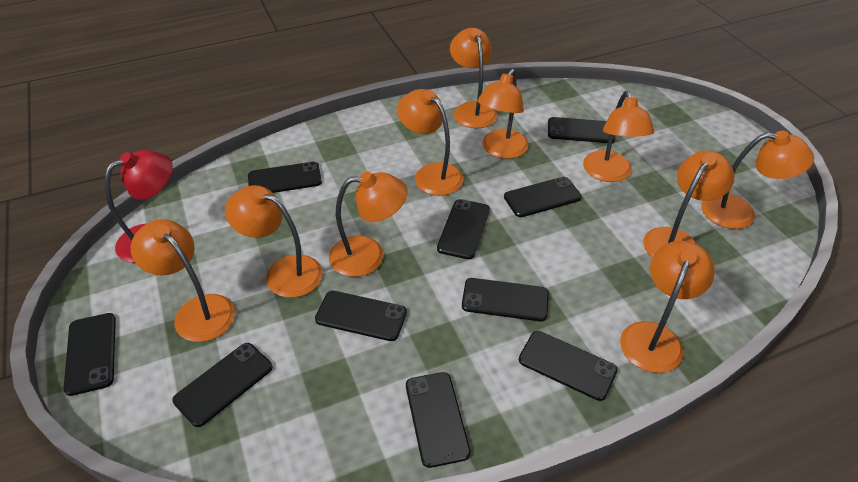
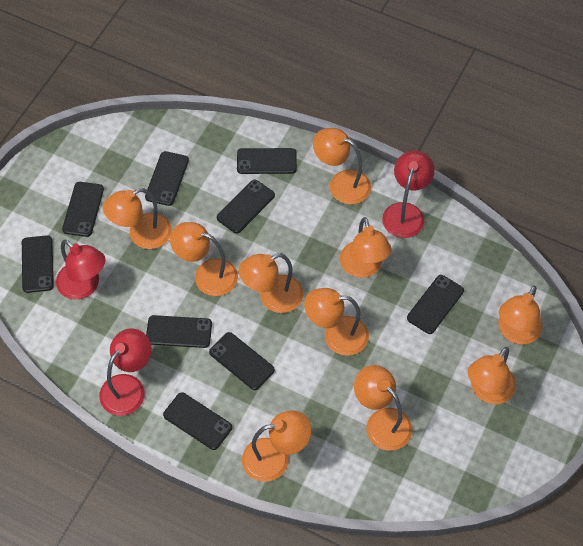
black phone: 10 -> 9
red lamp: 1 -> 3

